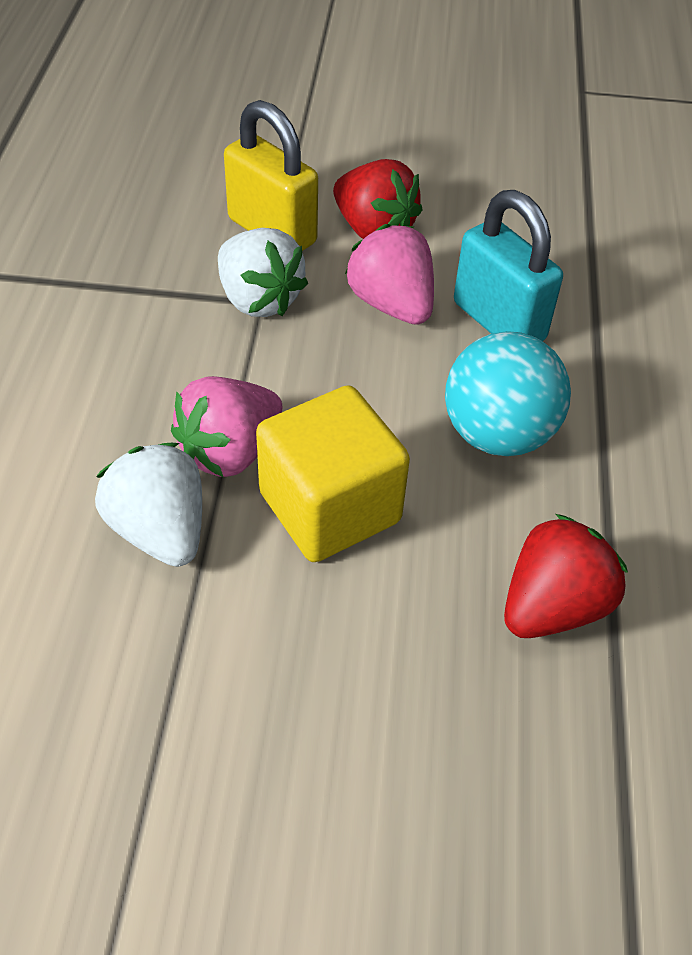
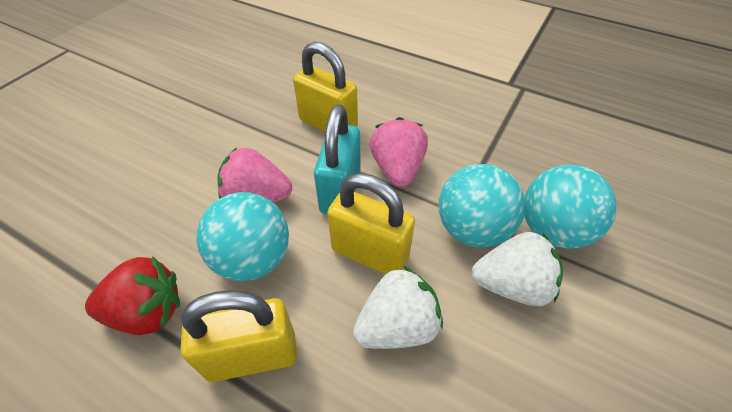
red strawberry: 2 -> 1
turquoise ball: 1 -> 3
yellow cube: 1 -> 0
yellow padlock: 1 -> 3

